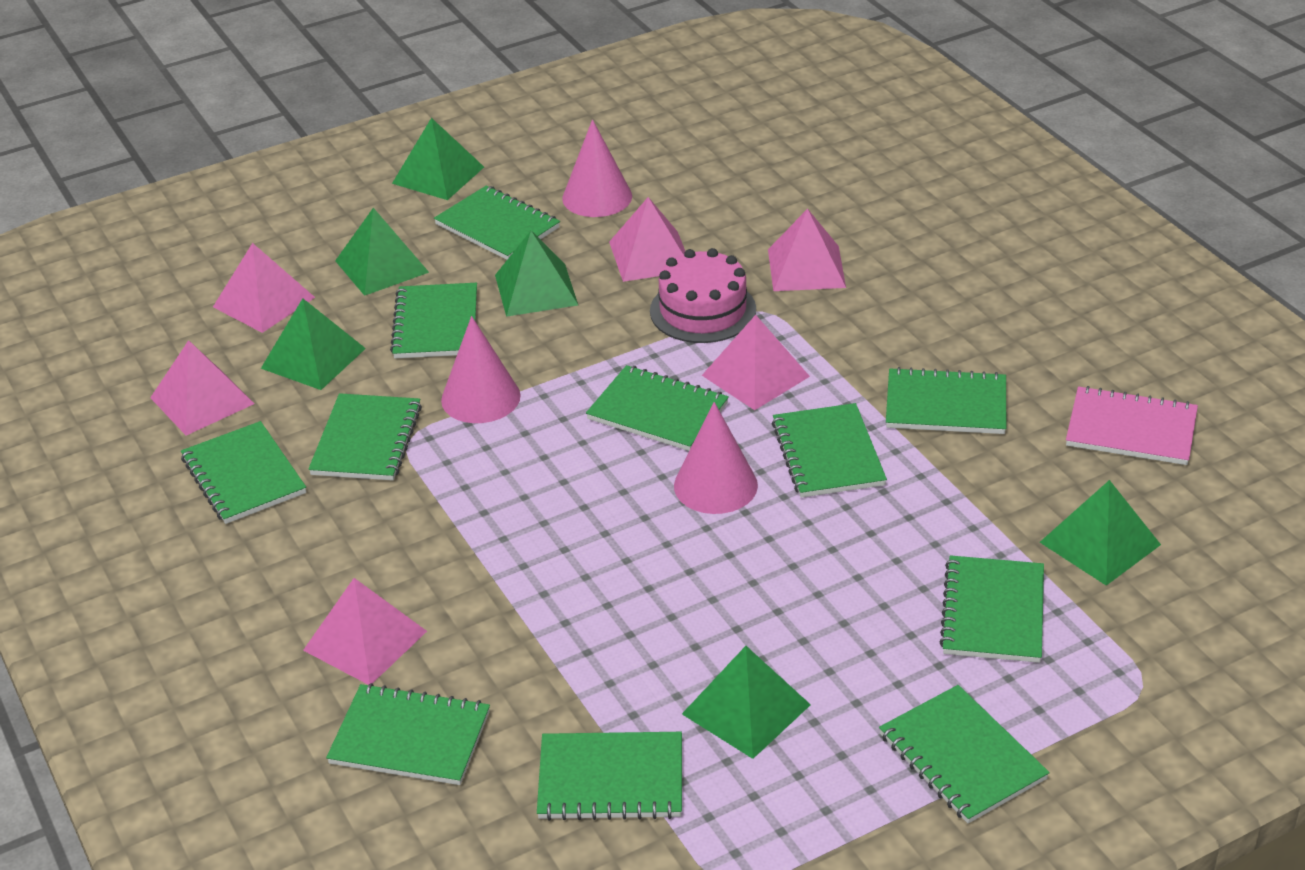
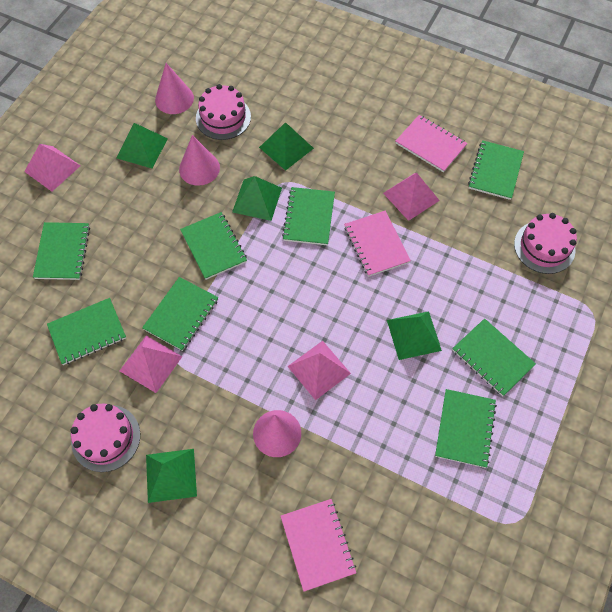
green notebook: 11 -> 8
green pyramid: 6 -> 5
pink cake: 1 -> 3
pink notebook: 1 -> 3
pink pyramid: 6 -> 4

